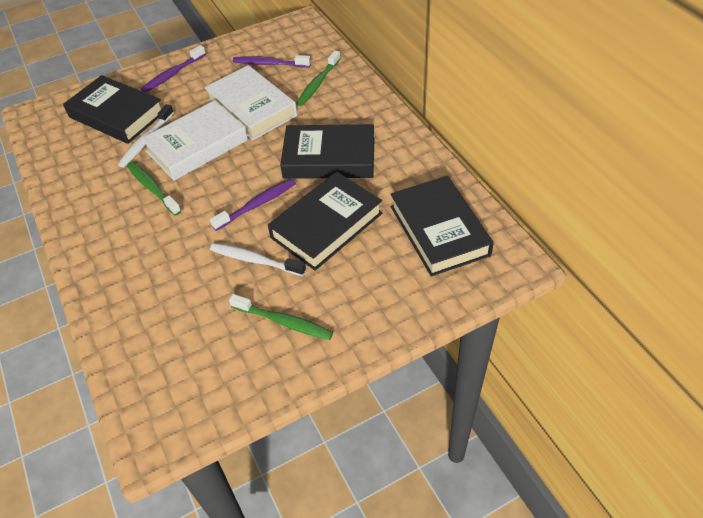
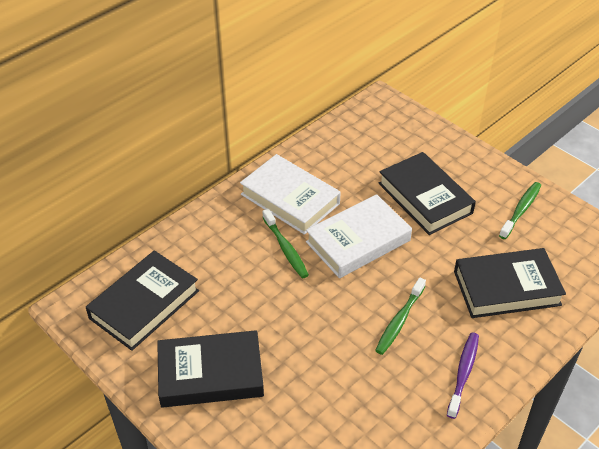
purple toothbrush: 3 -> 1
white toothbrush: 2 -> 0

